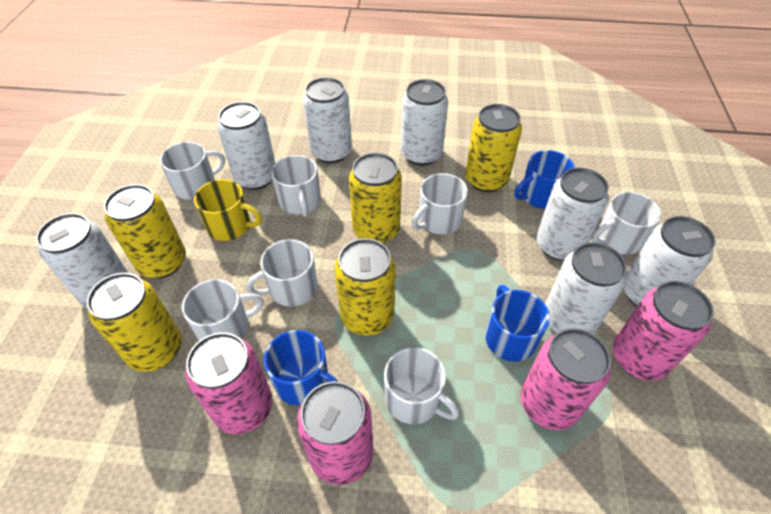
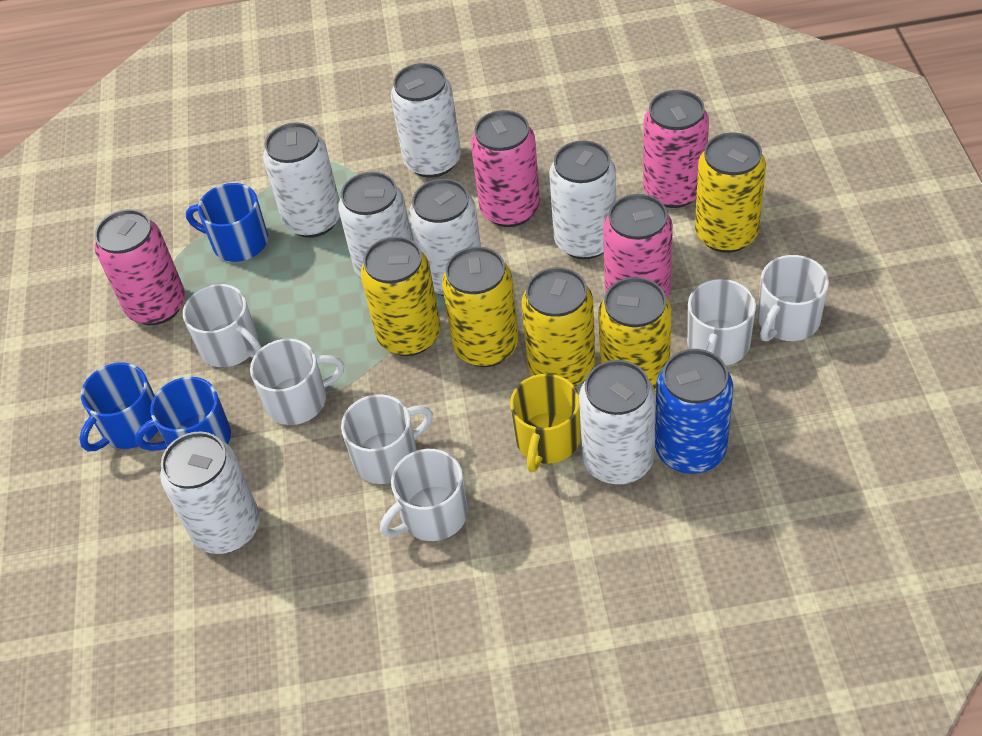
blue can: 0 -> 1
white mug: 7 -> 6

